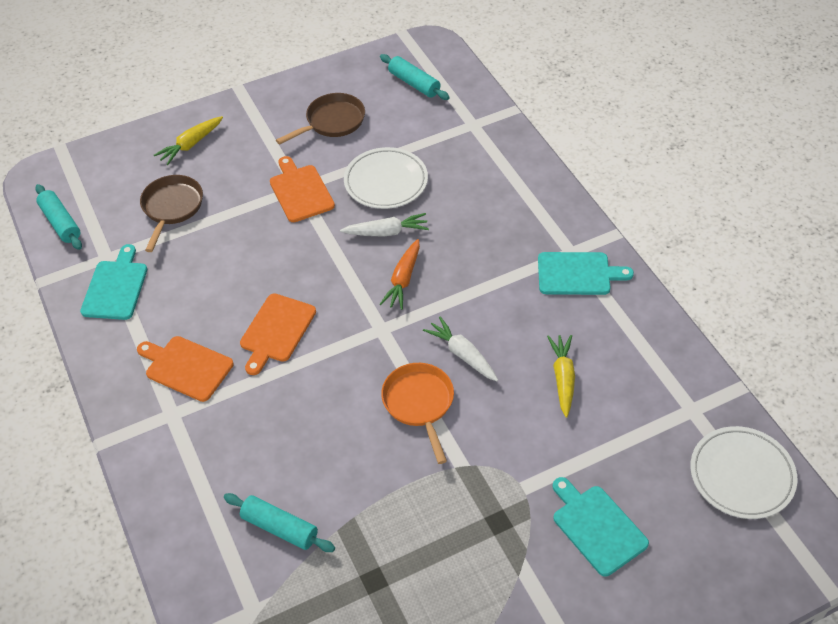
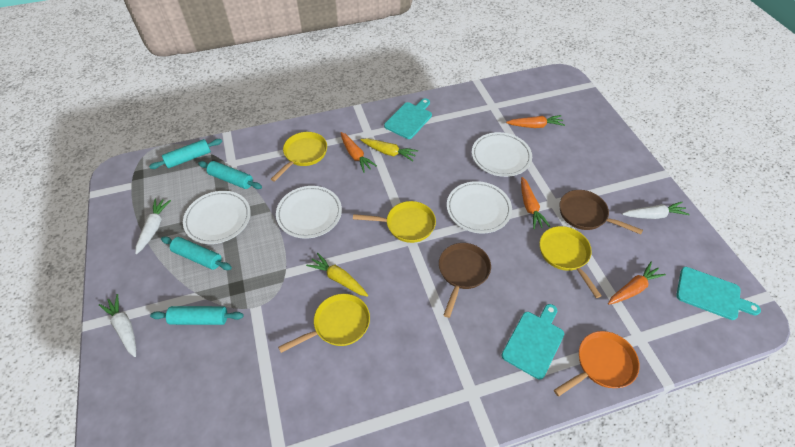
orange carrot: 1 -> 4
orange cutting board: 3 -> 0
turquoise rolling pin: 3 -> 4
white carrot: 2 -> 3
white plate: 2 -> 4
yellow pan: 0 -> 4

